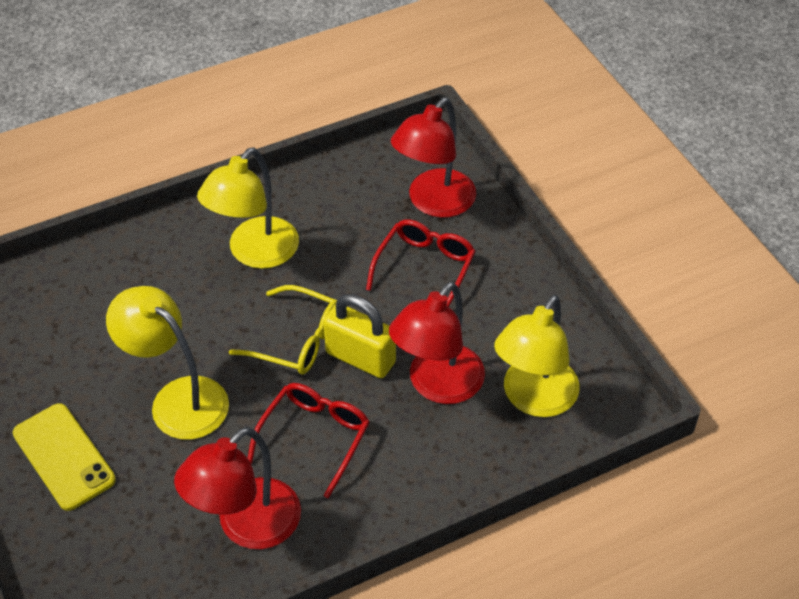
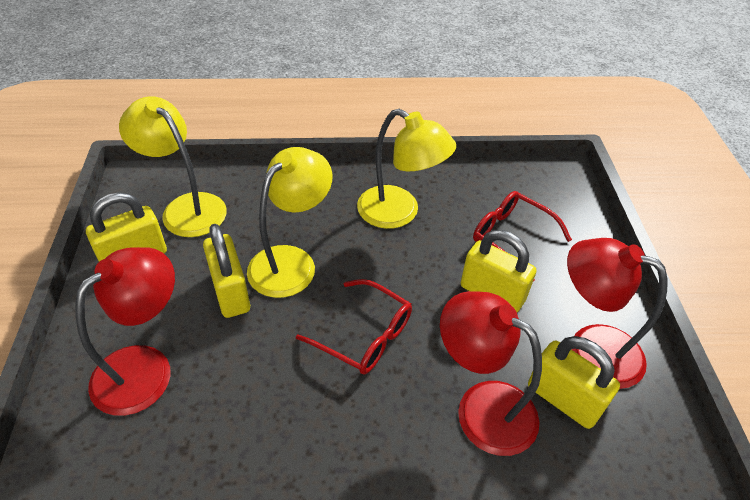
yellow glasses: 1 -> 0
yellow padlock: 1 -> 4
yellow phone: 1 -> 0

